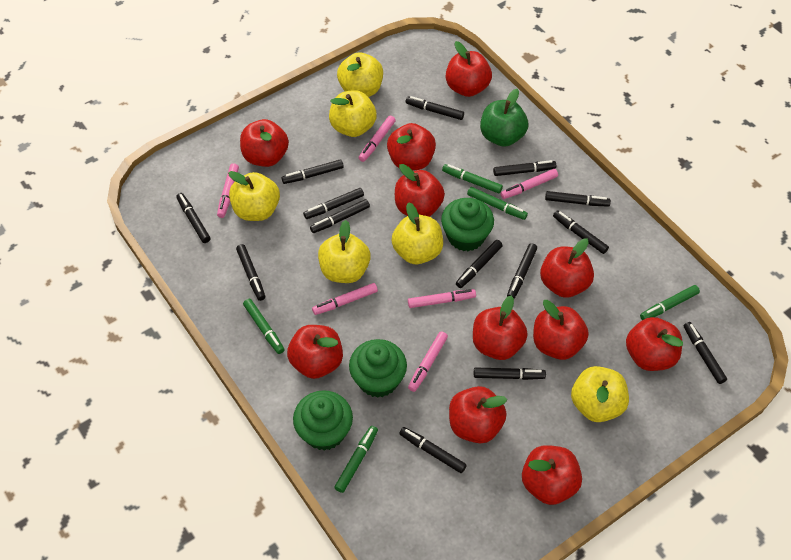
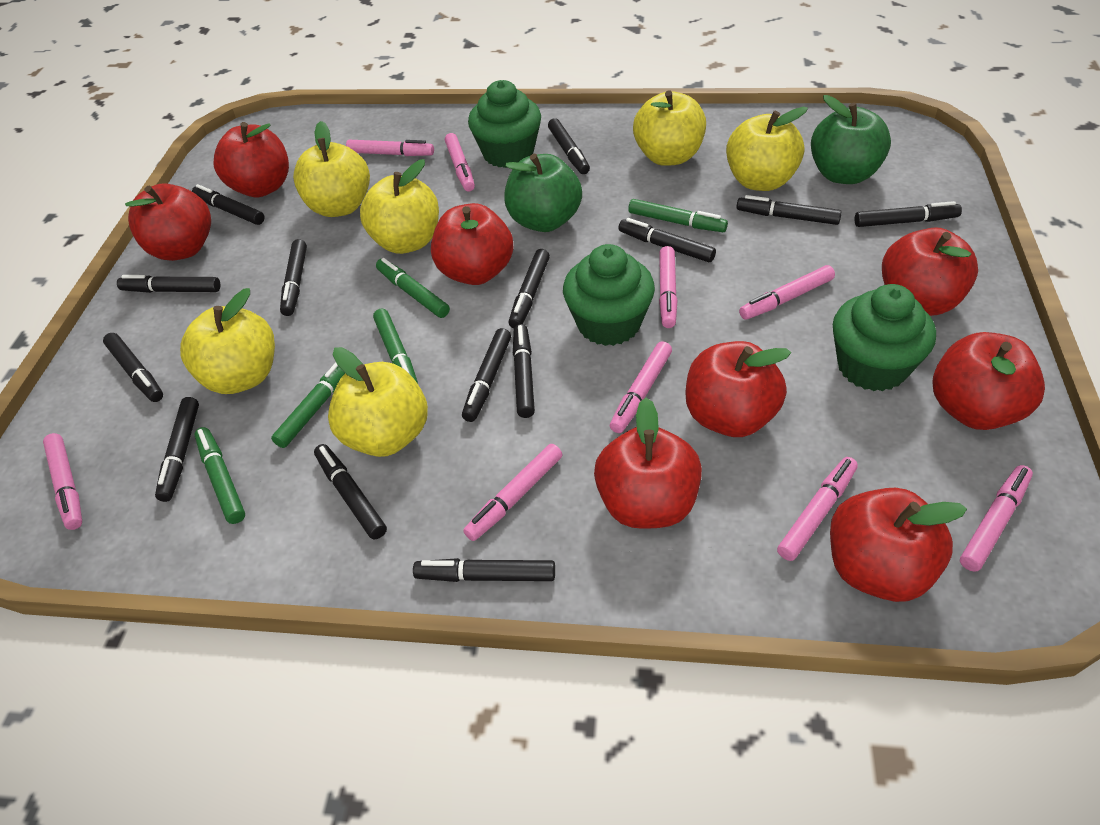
green apple: 1 -> 2
pink marker: 6 -> 9
red apple: 11 -> 8

